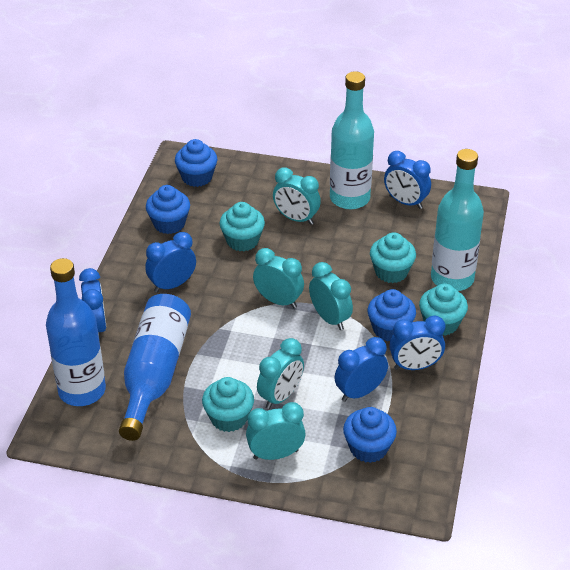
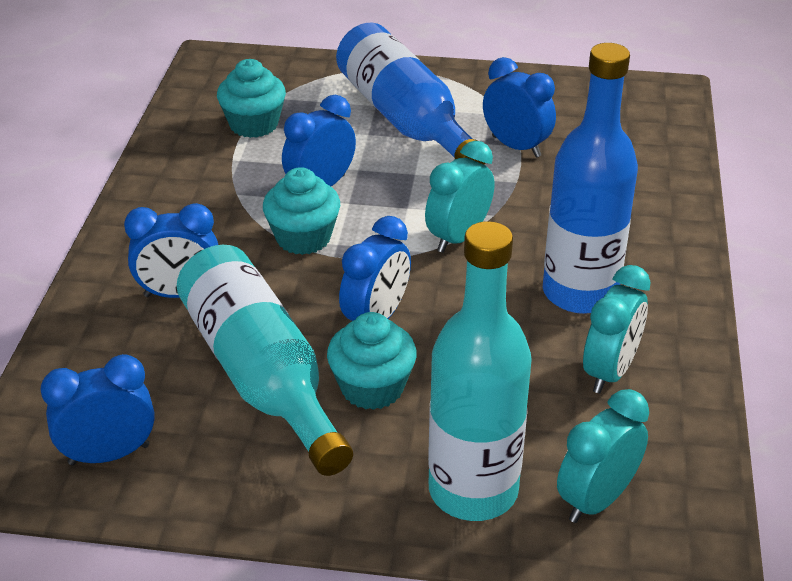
blue cupcake: 4 -> 0
turquoise clock: 5 -> 3
turquoise cupcake: 4 -> 3

